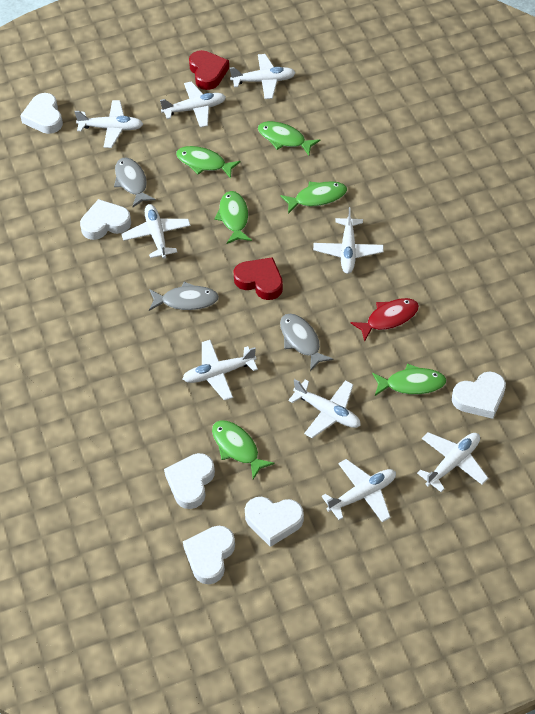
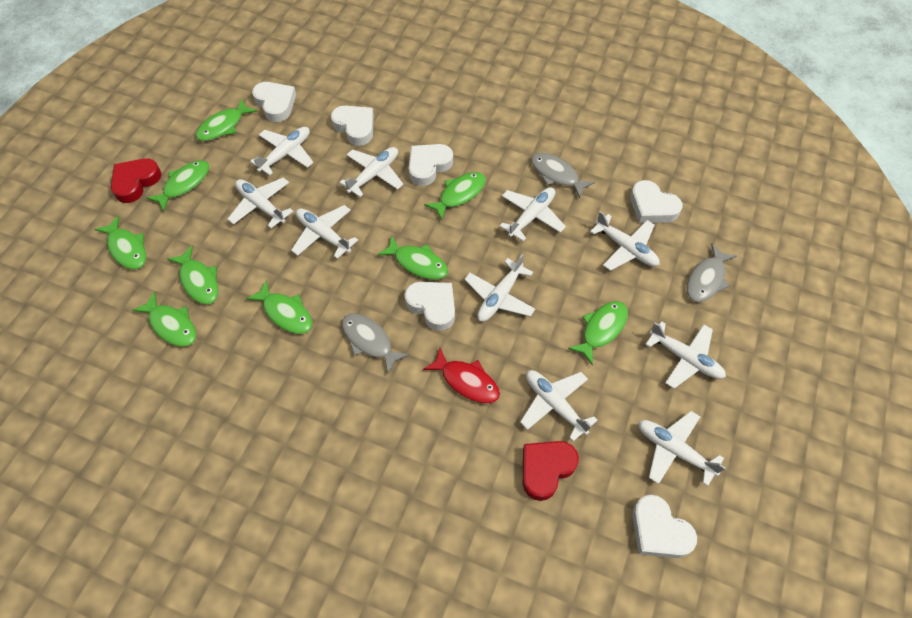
green fish: 6 -> 9
white plane: 9 -> 10

